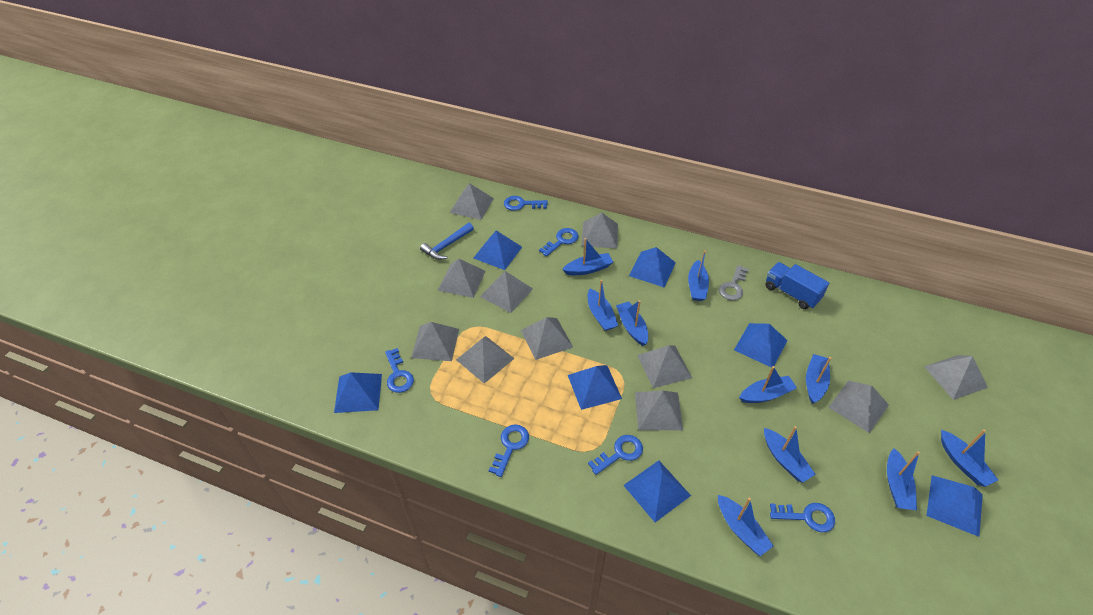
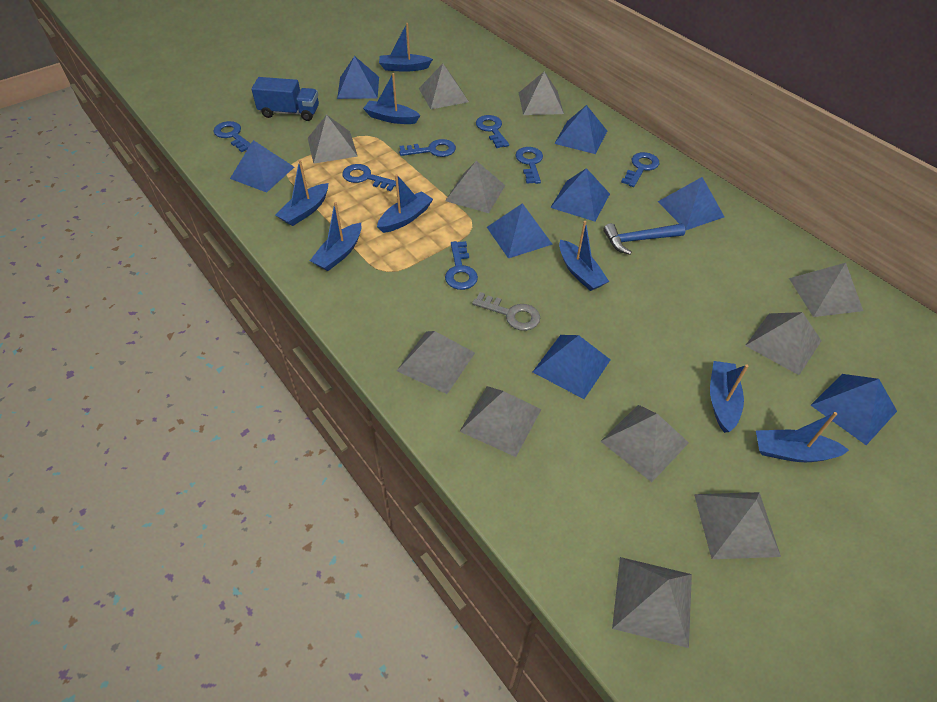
blue boat: 10 -> 8
blue key: 6 -> 7
blue pyramid: 7 -> 8

